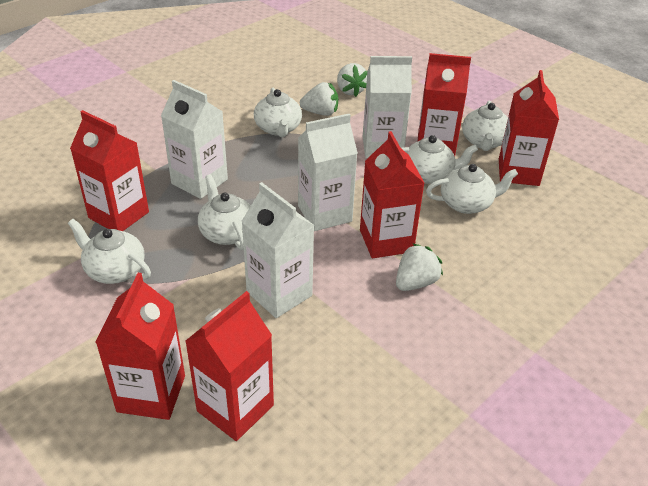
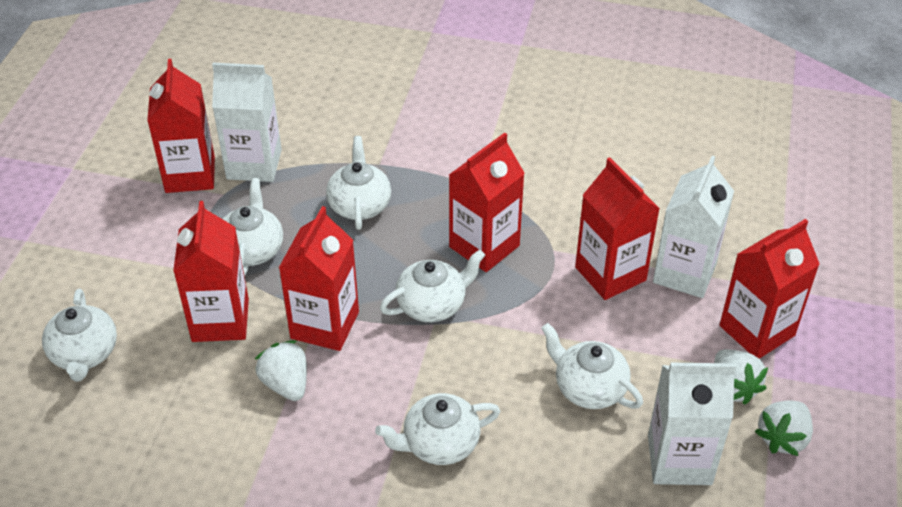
white carton: 4 -> 3

